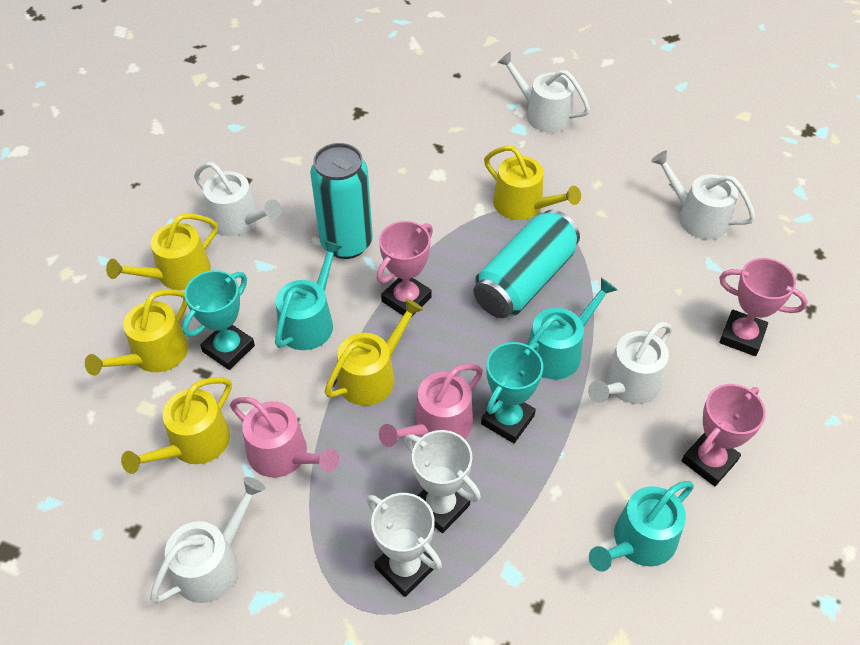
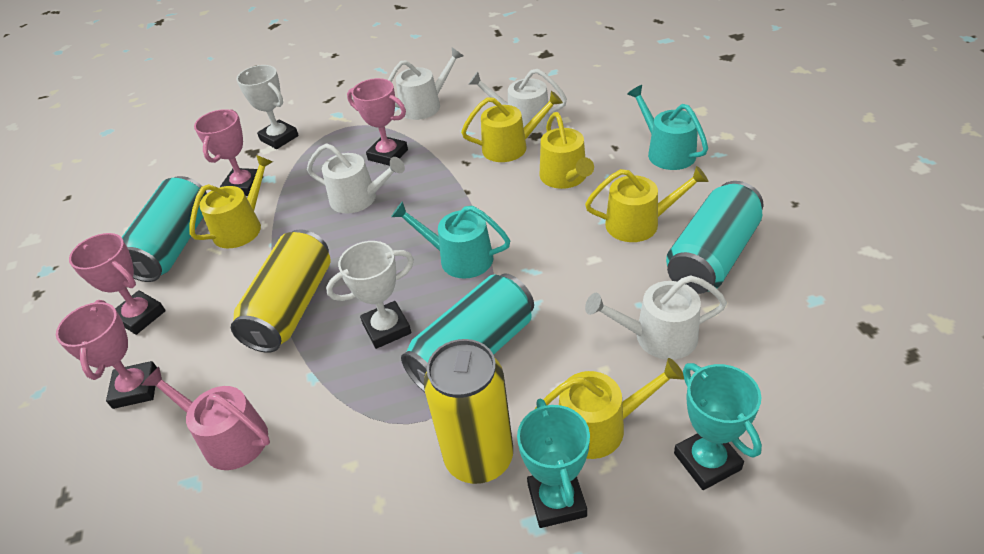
pink trophy: 3 -> 4
pink watering can: 2 -> 1
turquoise can: 2 -> 3
turquoise watering can: 3 -> 2
white watering can: 5 -> 4
yellow can: 0 -> 2

